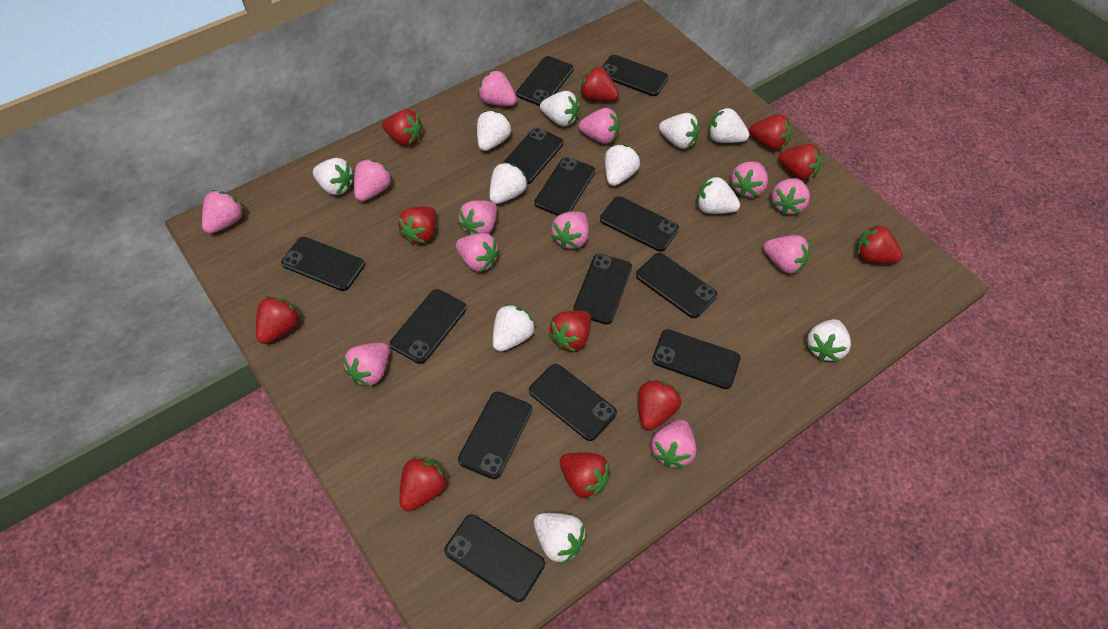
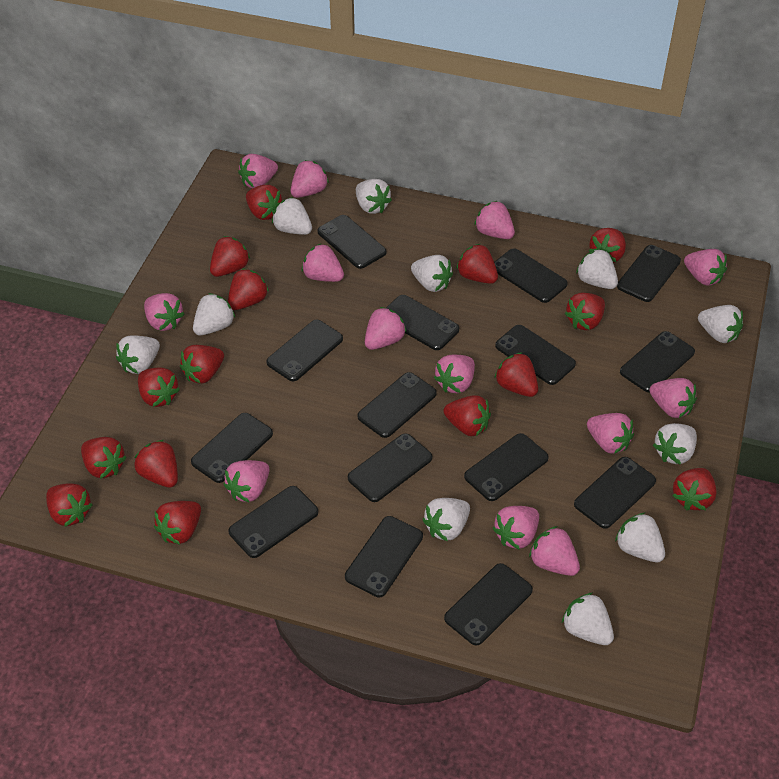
black phone: 13 -> 15
pink strawberry: 12 -> 13
red strawberry: 11 -> 15

